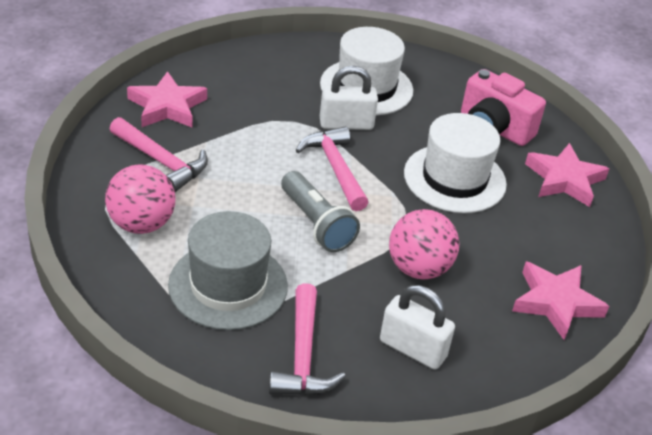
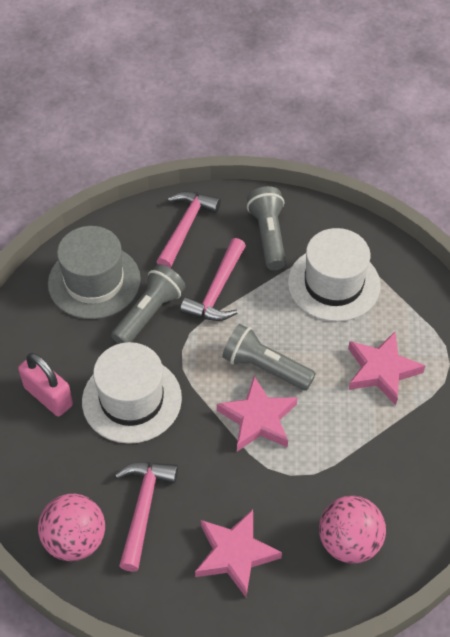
grey flashlight: 1 -> 3
pink camera: 1 -> 0
pink padlock: 0 -> 1
white padlock: 2 -> 0

